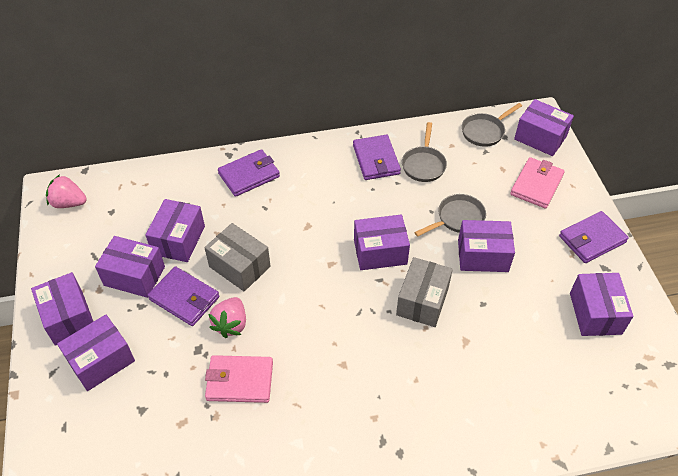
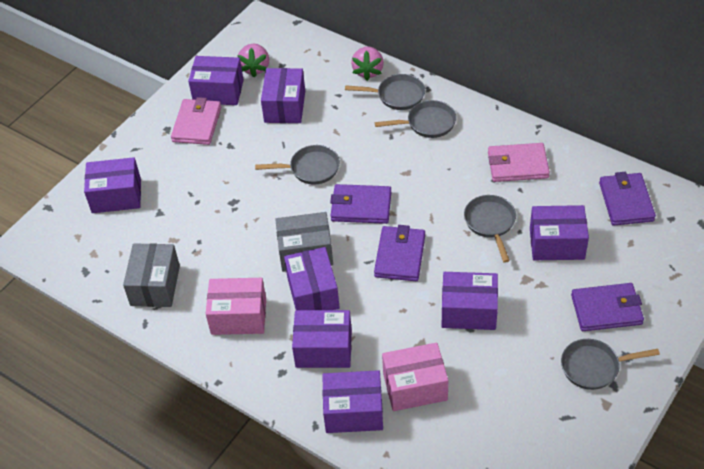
grey pan: 3 -> 5
pink box: 0 -> 2

